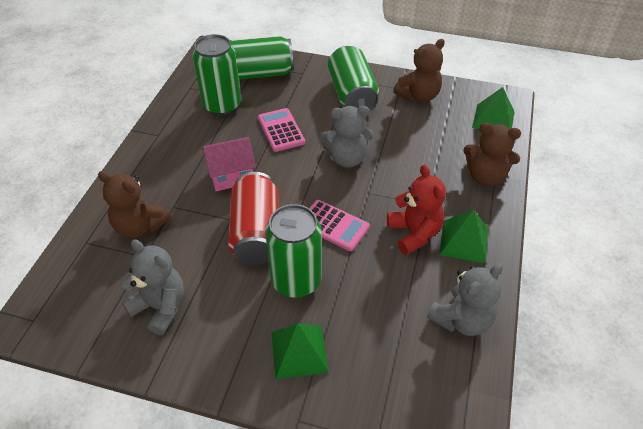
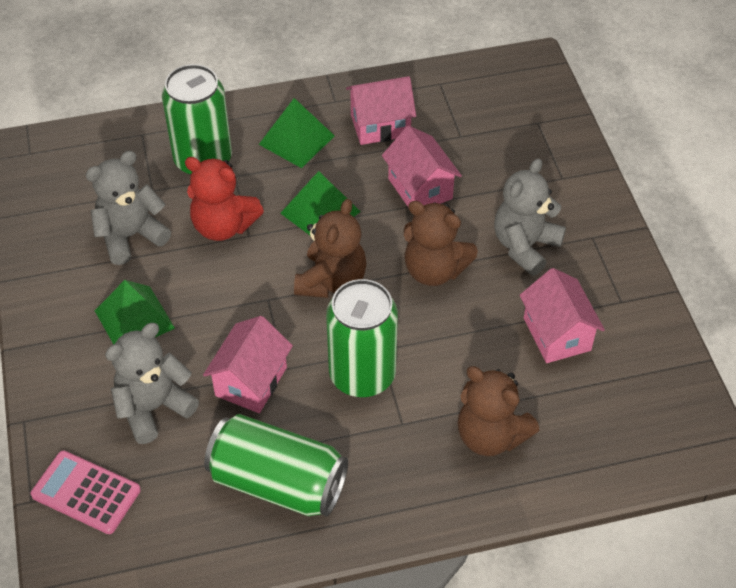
green can: 4 -> 3
pink calculator: 2 -> 1
pink house: 1 -> 4
red can: 1 -> 0

